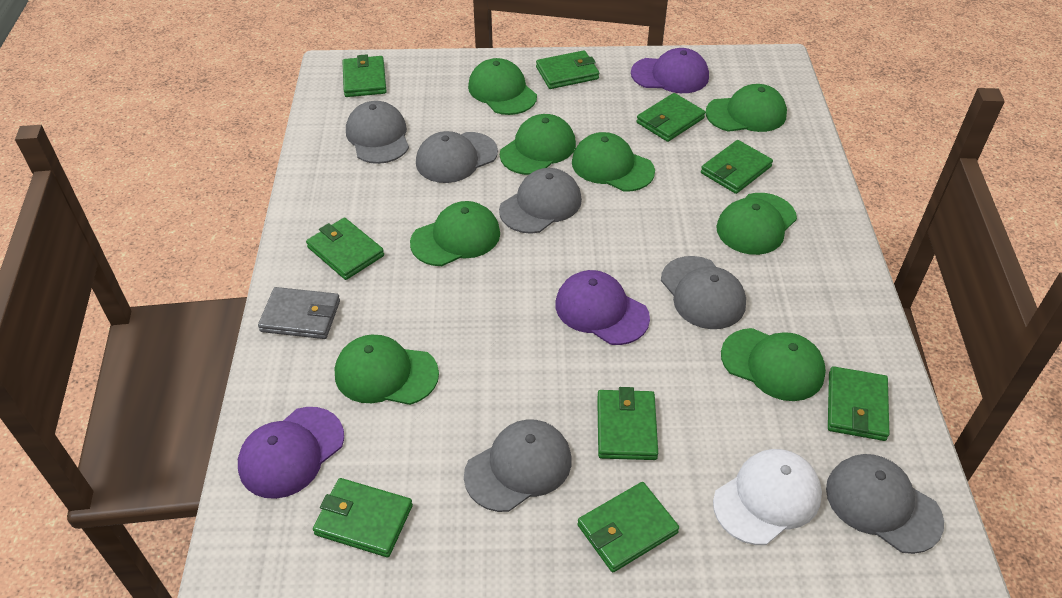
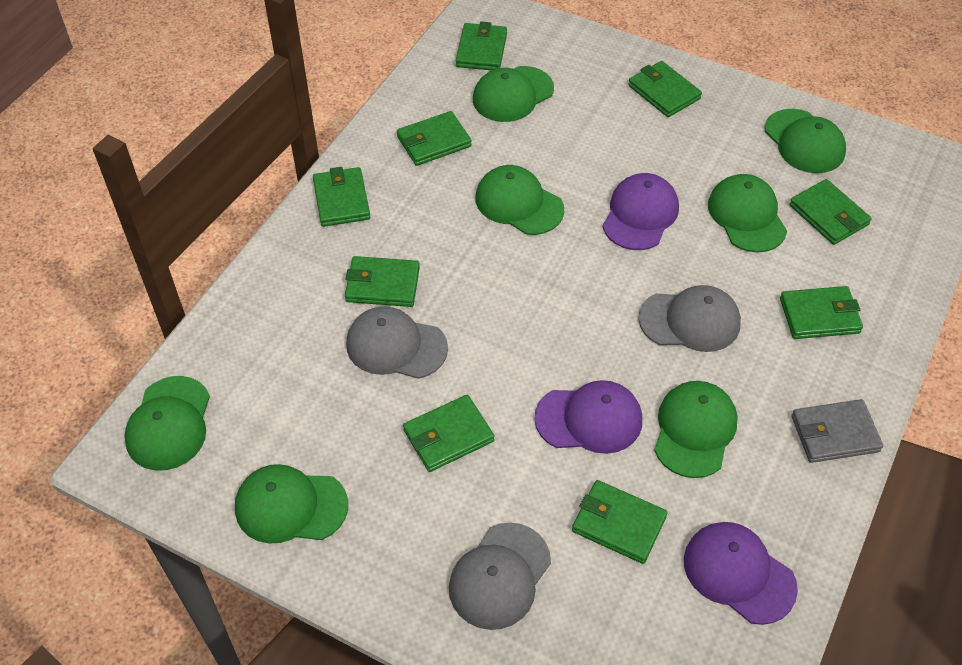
green cap: 8 -> 7
grey cap: 6 -> 3
white cap: 1 -> 0

